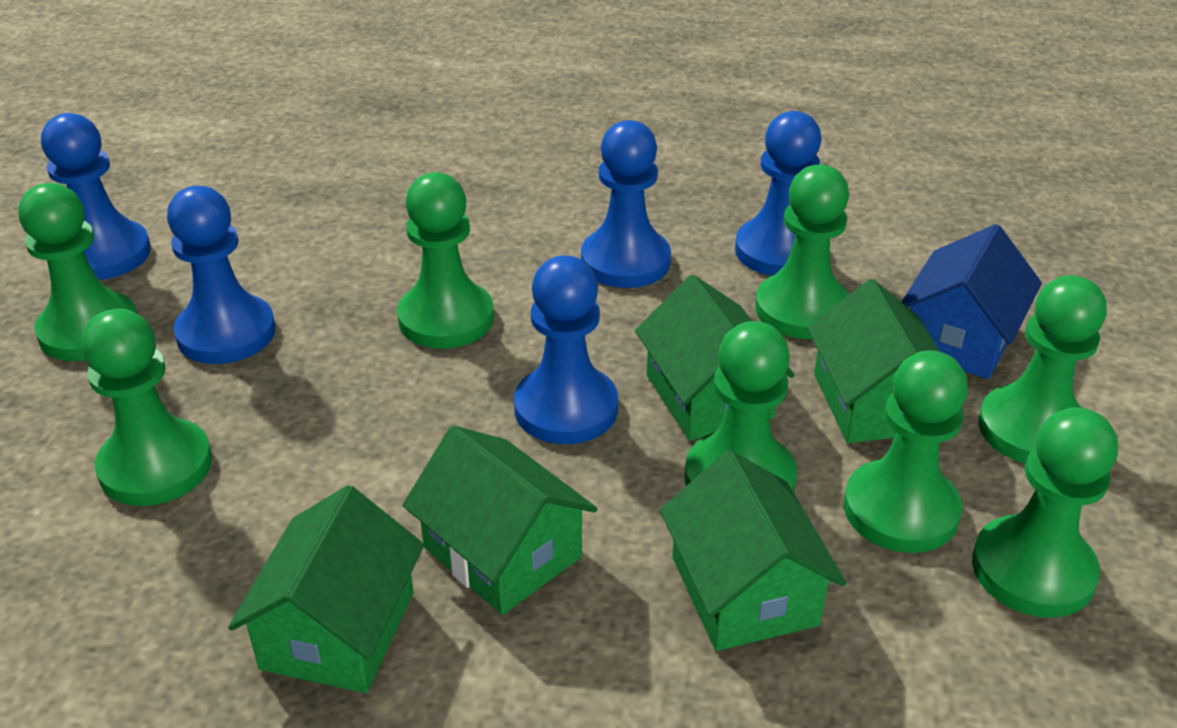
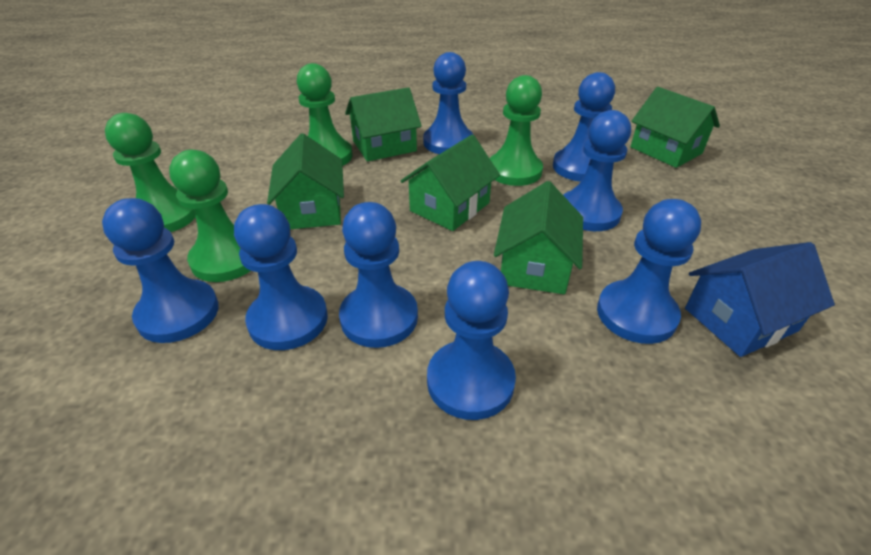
blue pawn: 5 -> 8
green pawn: 8 -> 4

